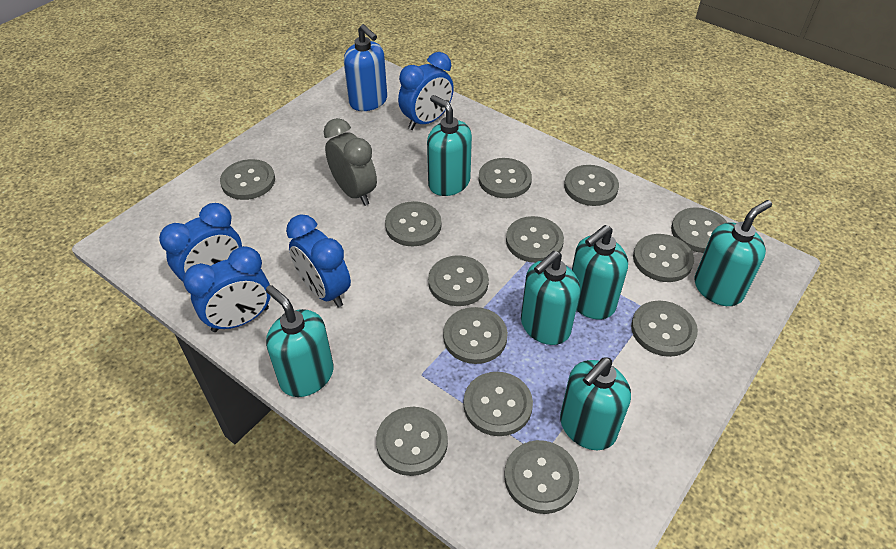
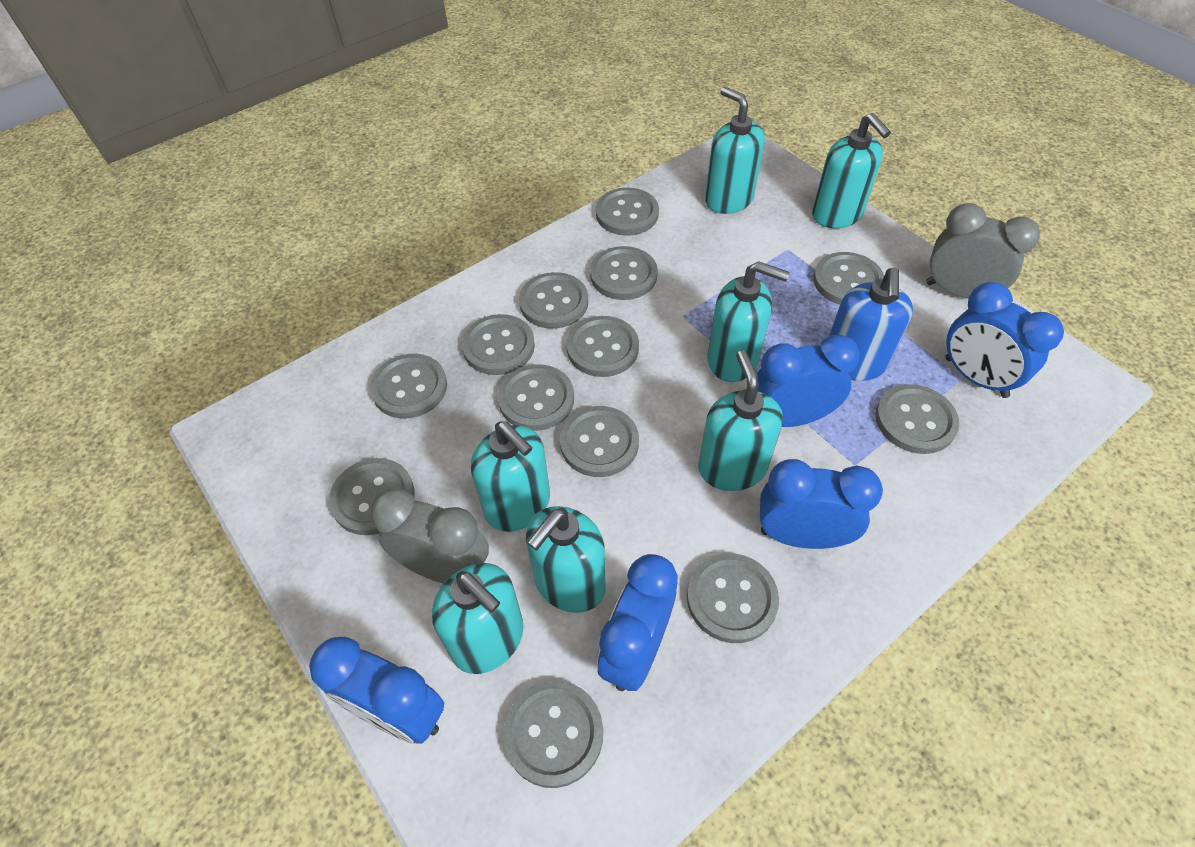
blue clock: 4 -> 5
grey clock: 1 -> 2
turquoise soap dispenser: 6 -> 7

